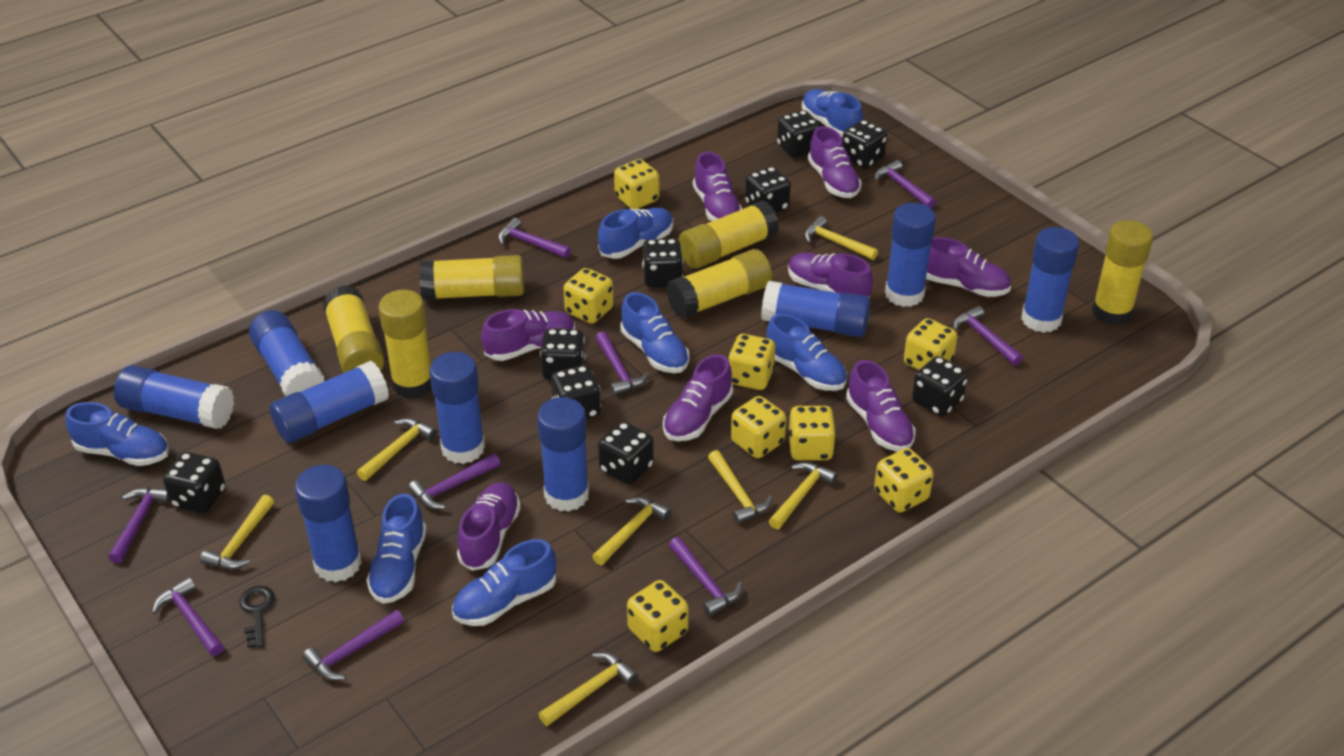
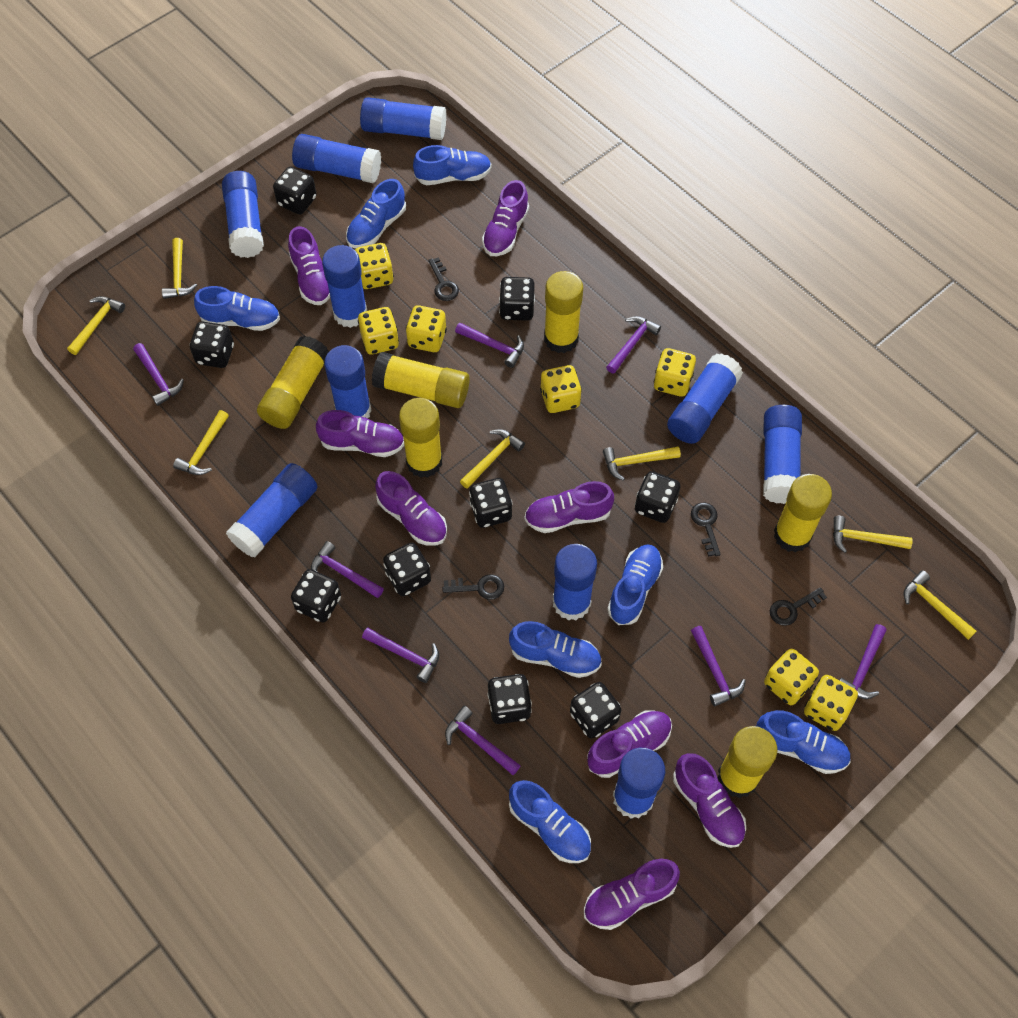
black key: 1 -> 4
blue glue stick: 9 -> 10
purple hammer: 9 -> 8
yellow dice: 8 -> 7

